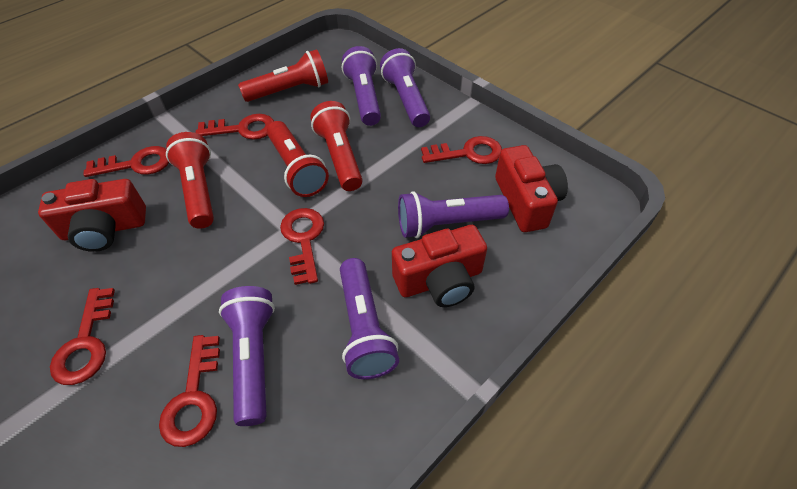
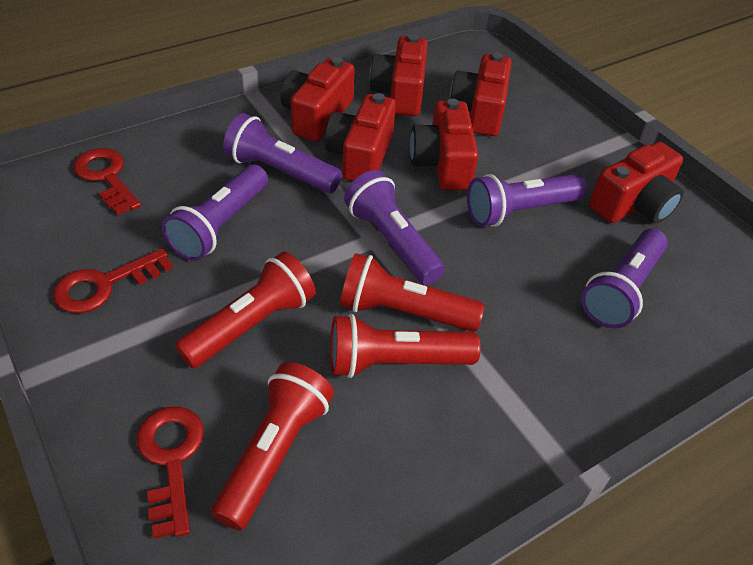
red camera: 3 -> 6
red key: 6 -> 3

